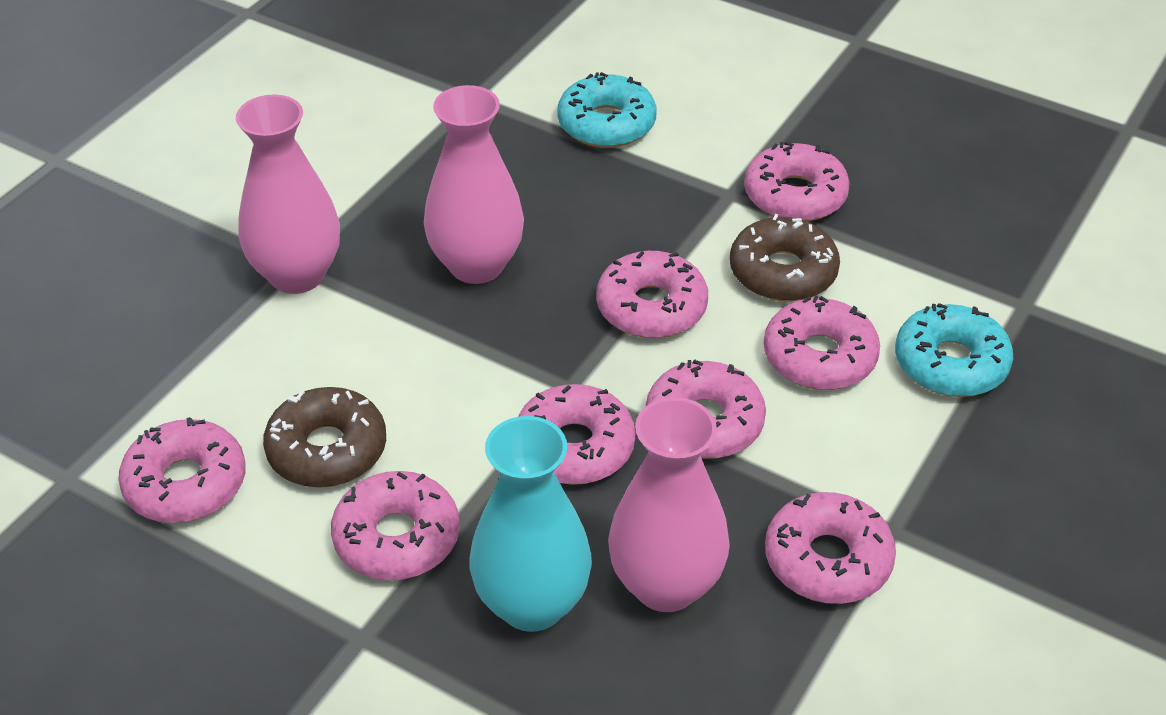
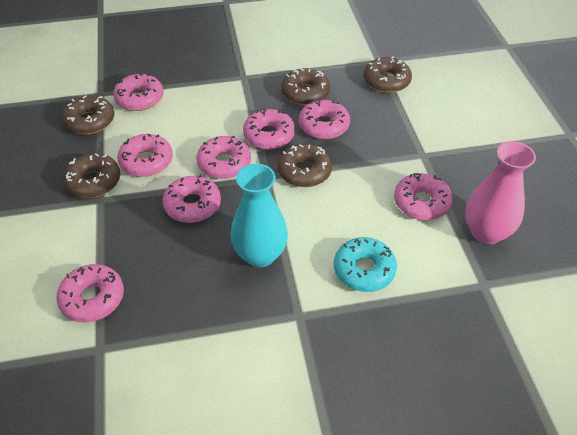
brown donut: 2 -> 5
pink vase: 3 -> 1
turquoise donut: 2 -> 1

